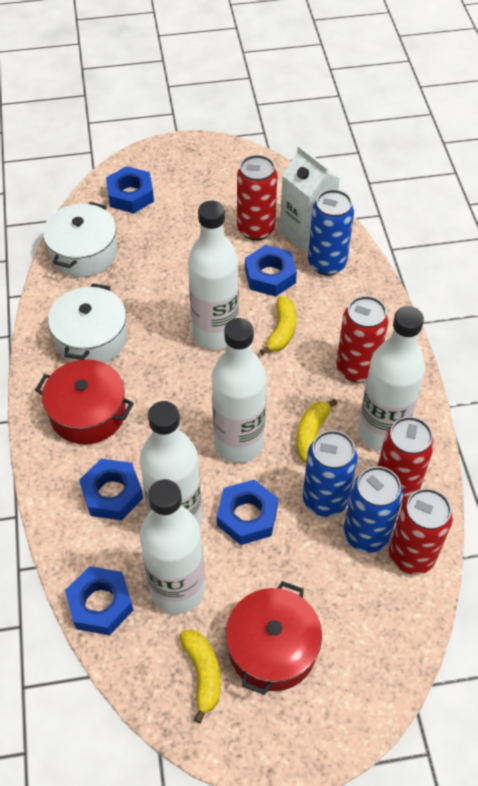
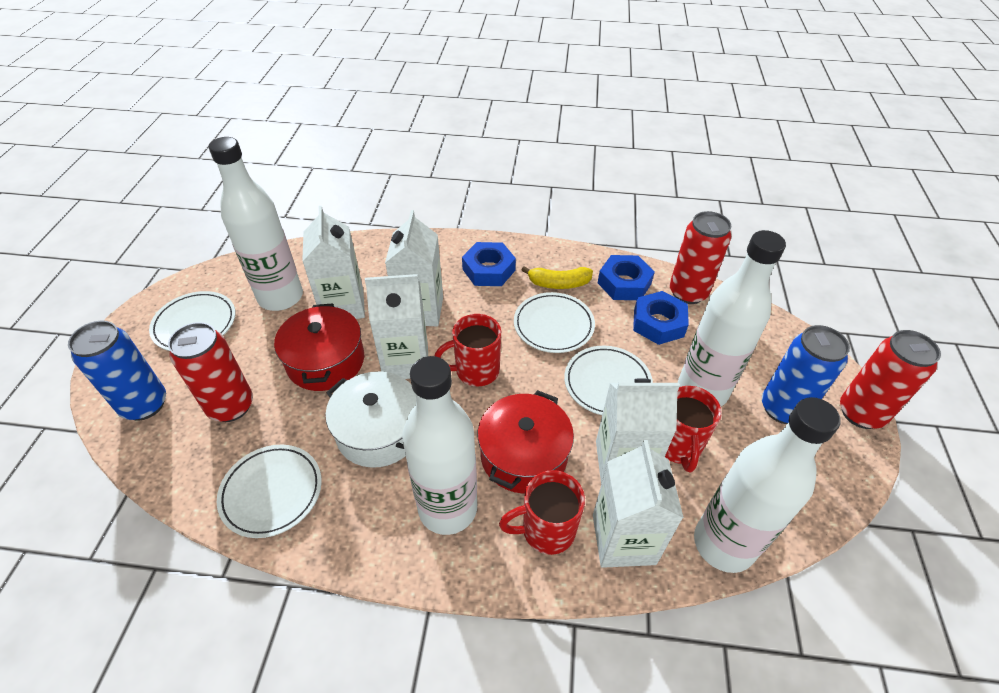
blue can: 3 -> 2
blue nut: 5 -> 3
red can: 4 -> 3
red mug: 0 -> 3
white bottle: 5 -> 4
white carton: 1 -> 5
white plate: 0 -> 4
white pot: 2 -> 1
yellow banana: 3 -> 1

